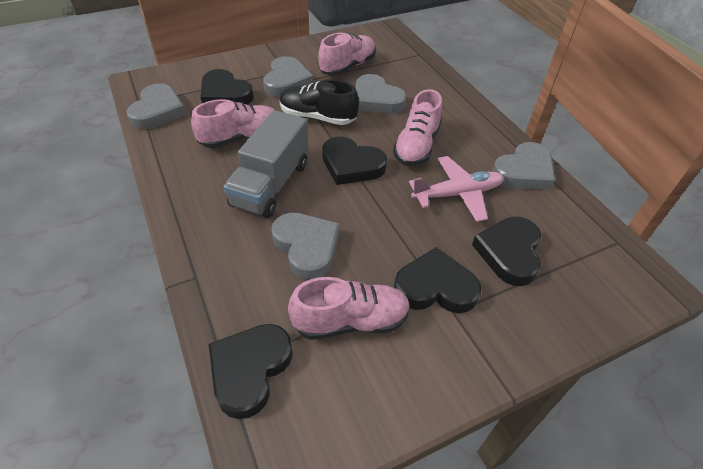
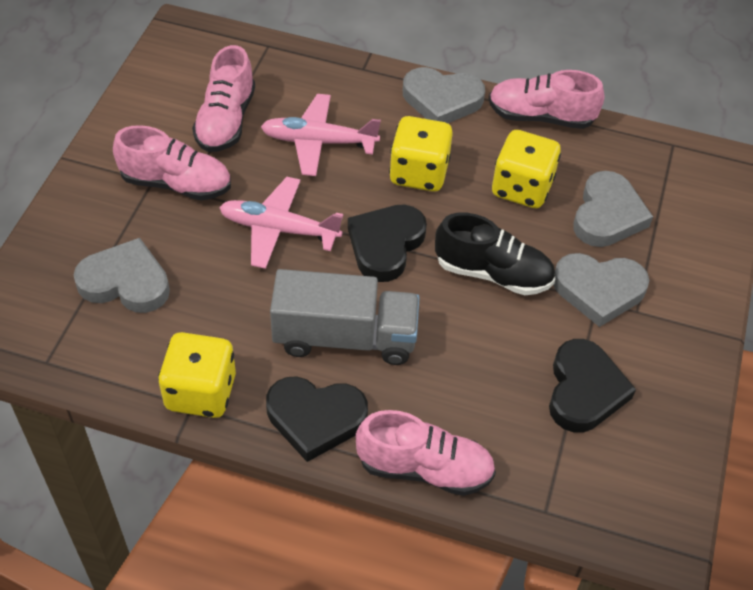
black heart: 5 -> 3
grey heart: 5 -> 4
pink plane: 1 -> 2
yellow dice: 0 -> 3

